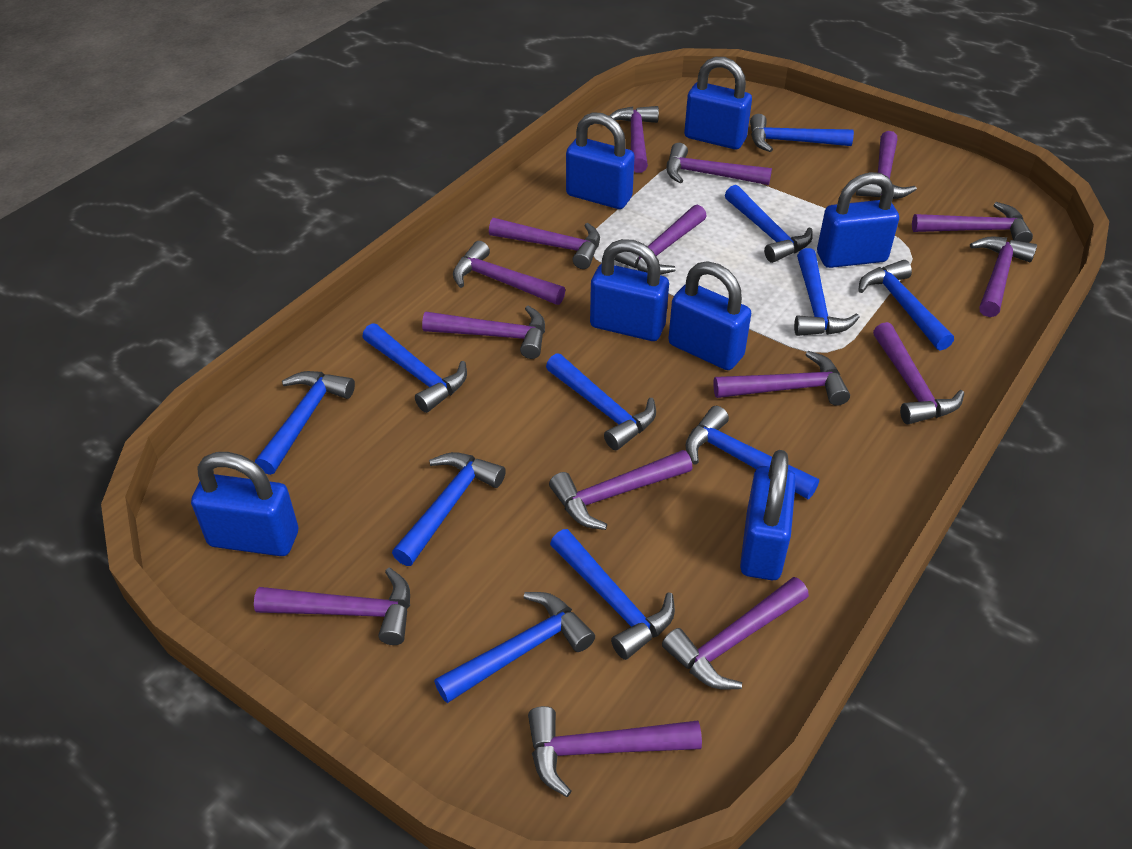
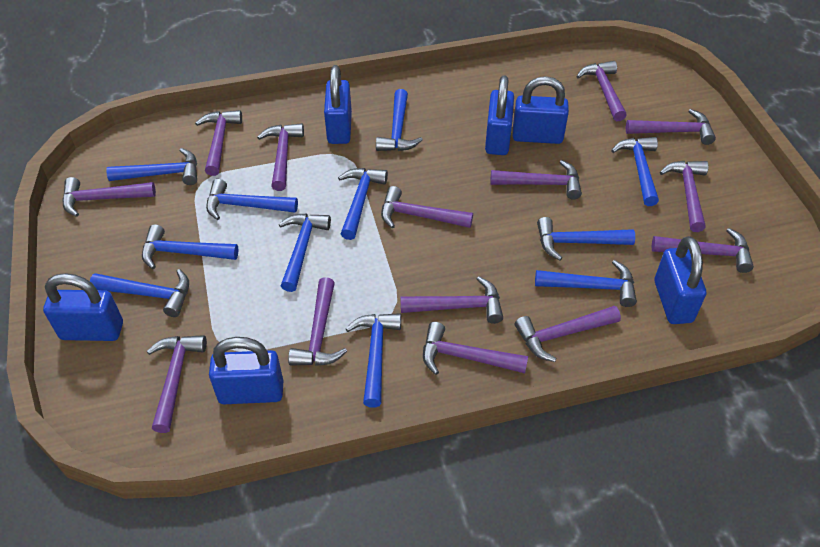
blue padlock: 7 -> 6
purple hammer: 15 -> 14

